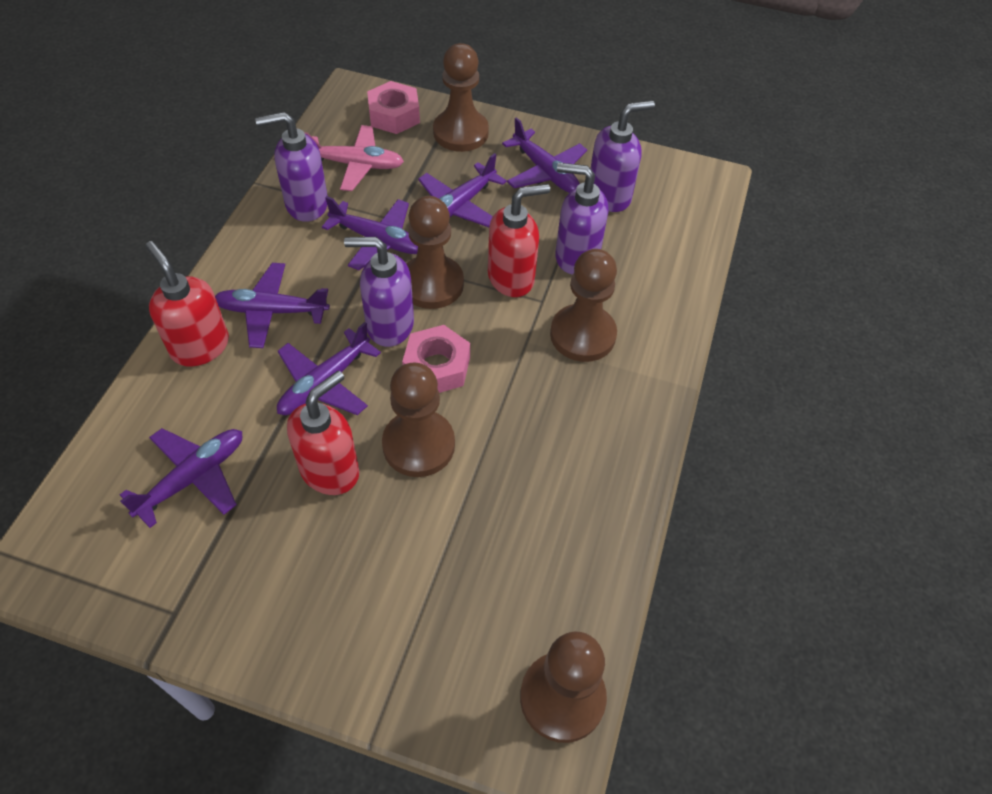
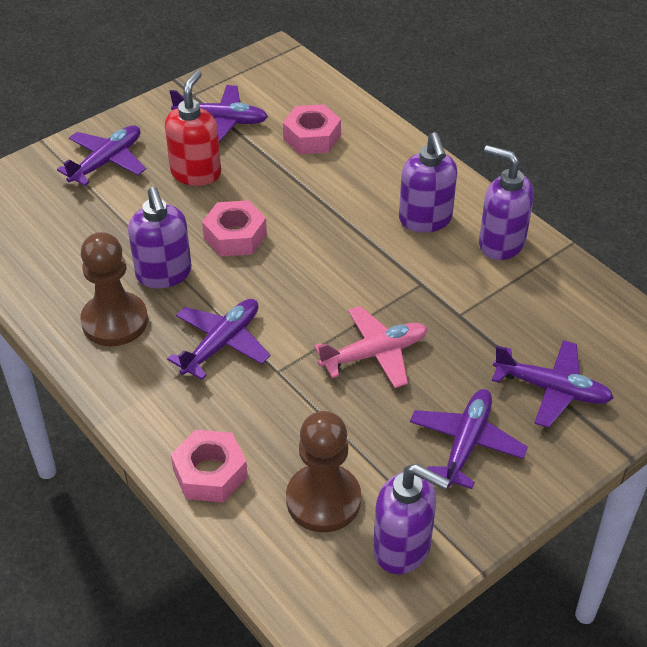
brown pawn: 5 -> 2
pink nut: 2 -> 3
purple plane: 6 -> 5
red soap dispenser: 3 -> 1

